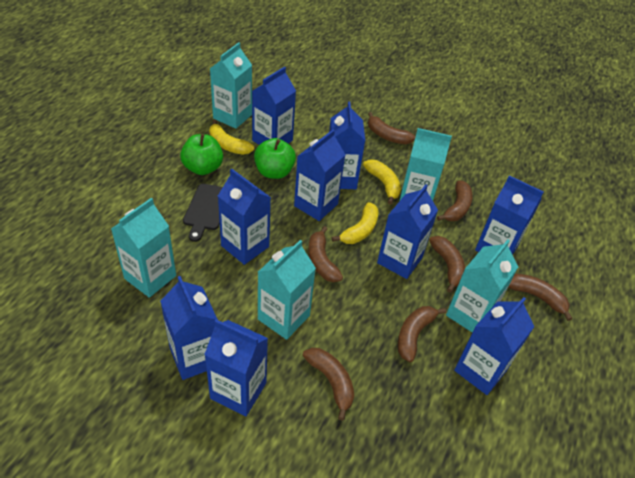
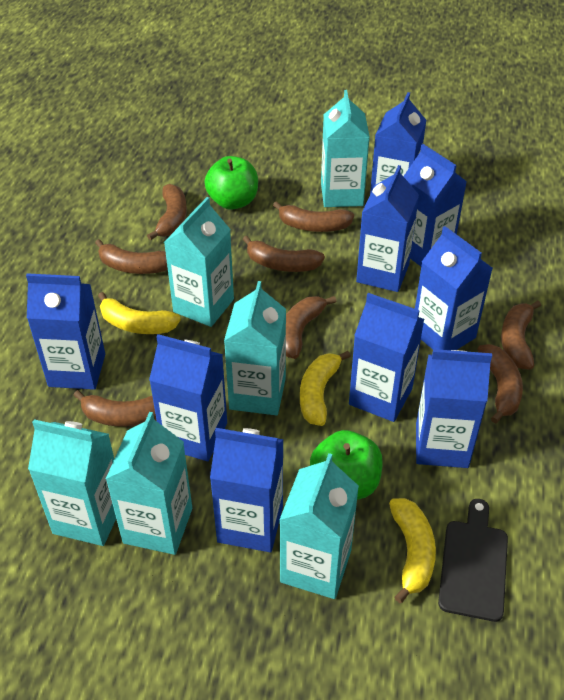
brown banana: 7 -> 8
turquoise carton: 5 -> 6

